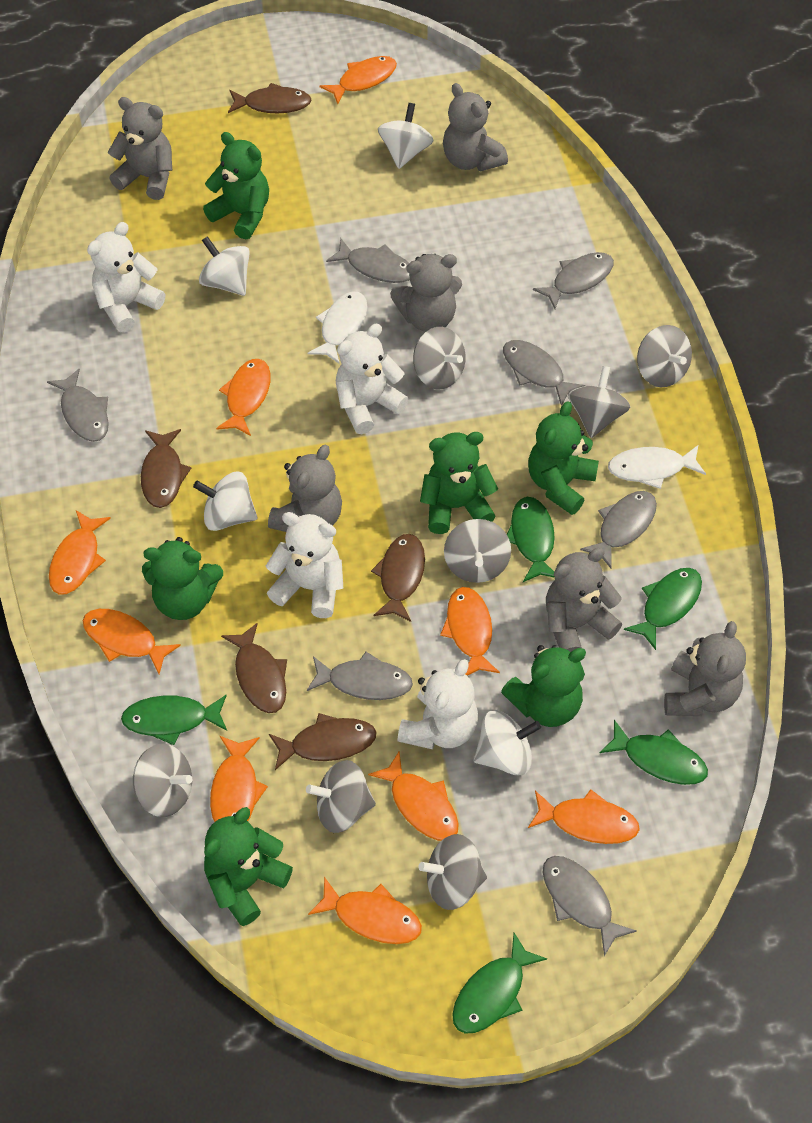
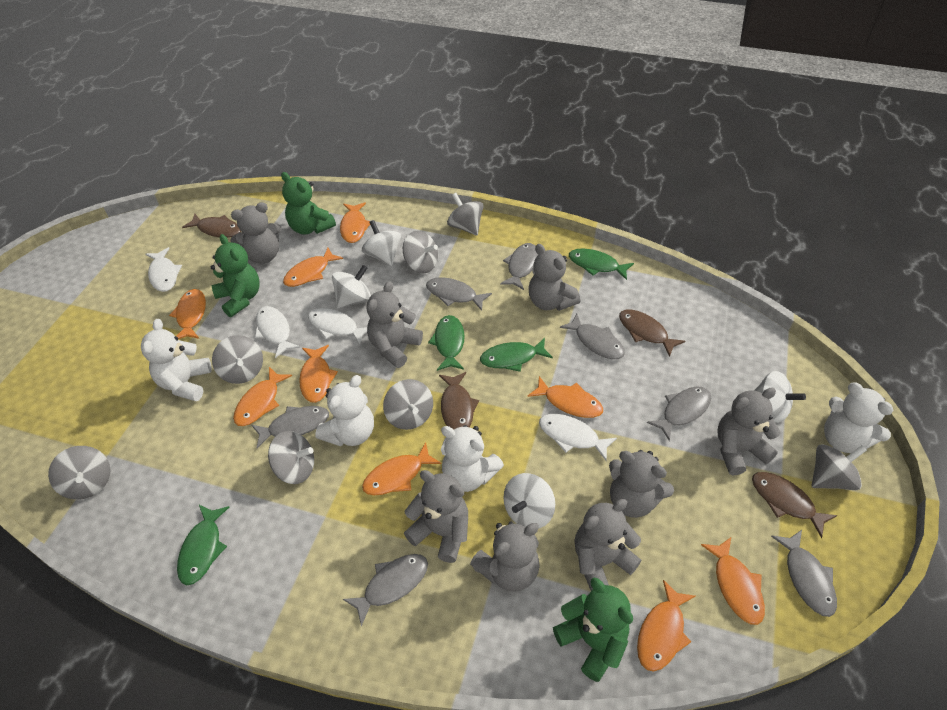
brown fish: 5 -> 4
green fish: 5 -> 4
green teddy bear: 6 -> 3
grey teddy bear: 6 -> 8
white fish: 2 -> 4

